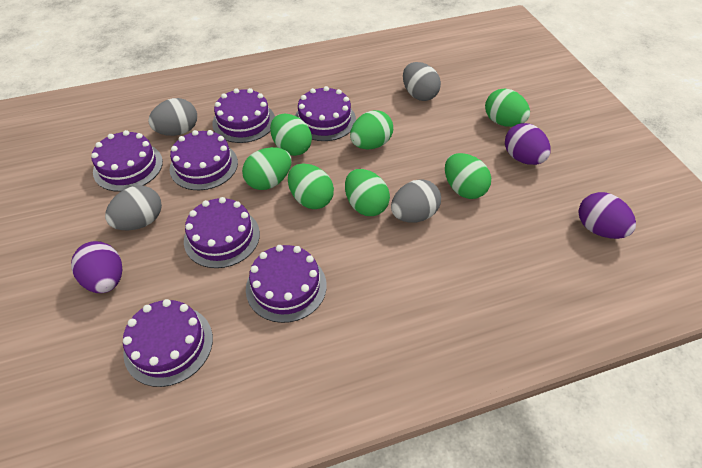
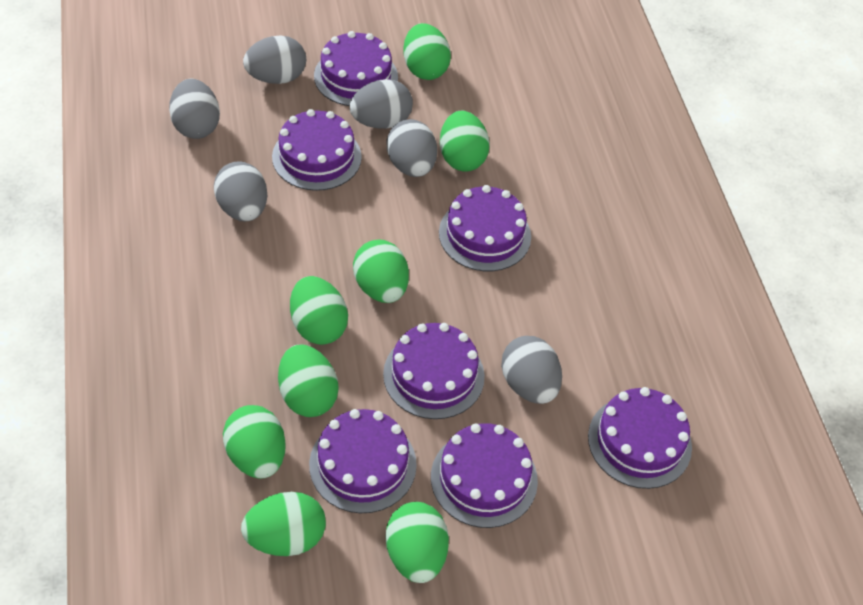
green egg: 7 -> 8
grey egg: 4 -> 6
purple egg: 3 -> 0

